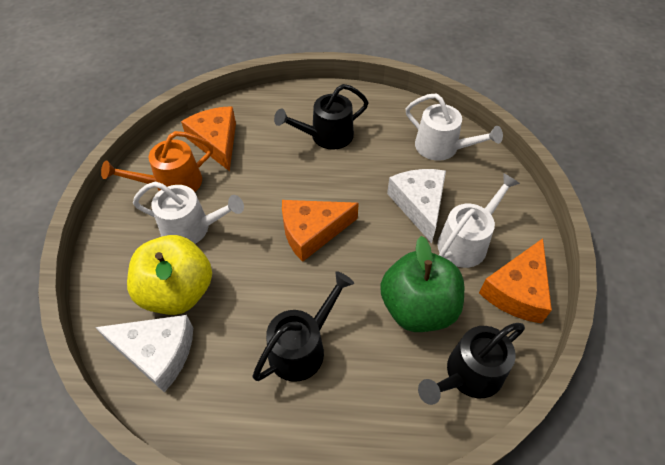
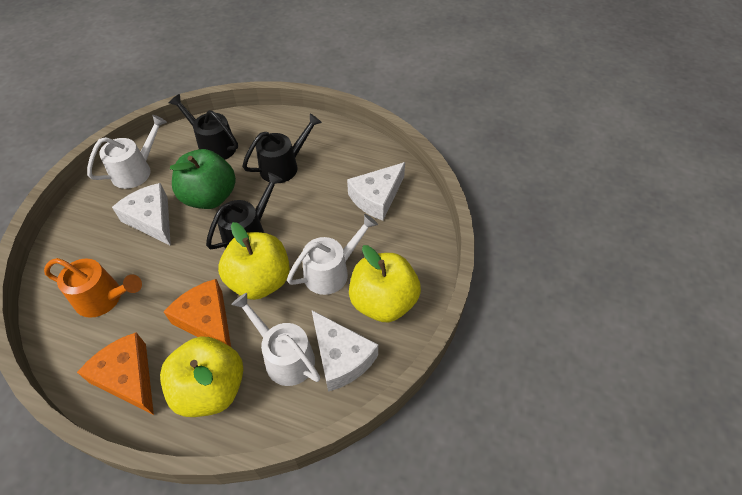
orange cheese: 3 -> 2
white cheese: 2 -> 3
yellow apple: 1 -> 3

